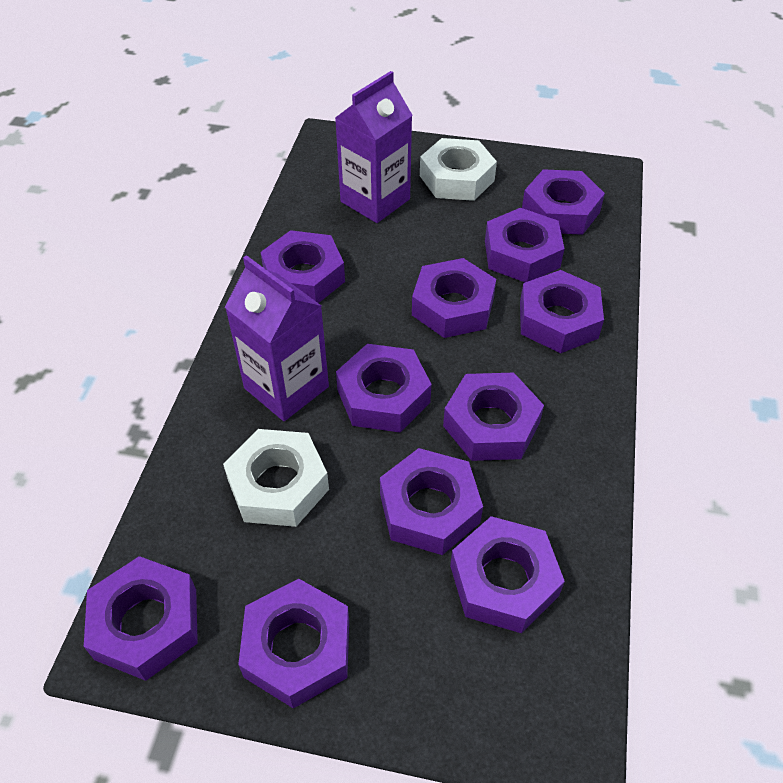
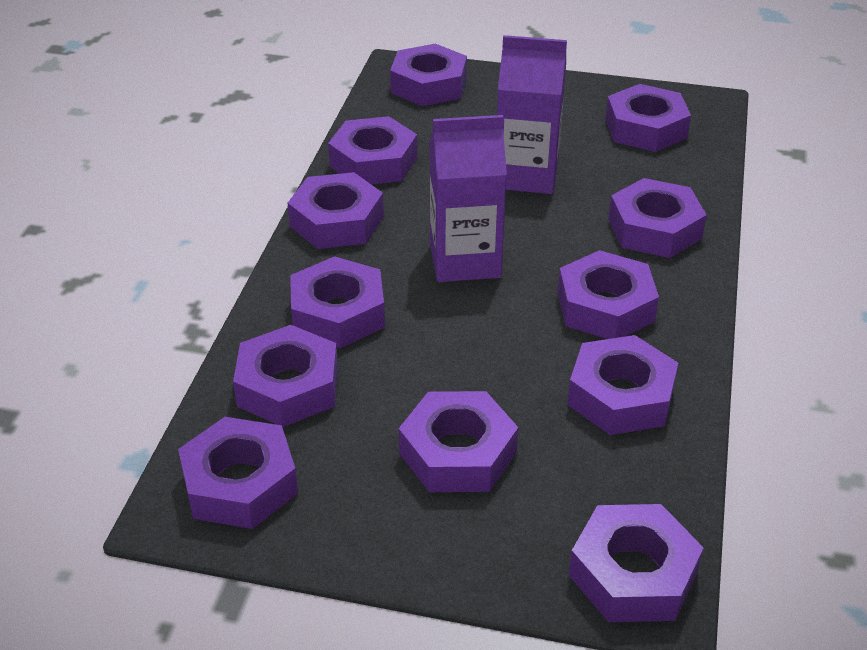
purple nut: 11 -> 12
white nut: 2 -> 0

